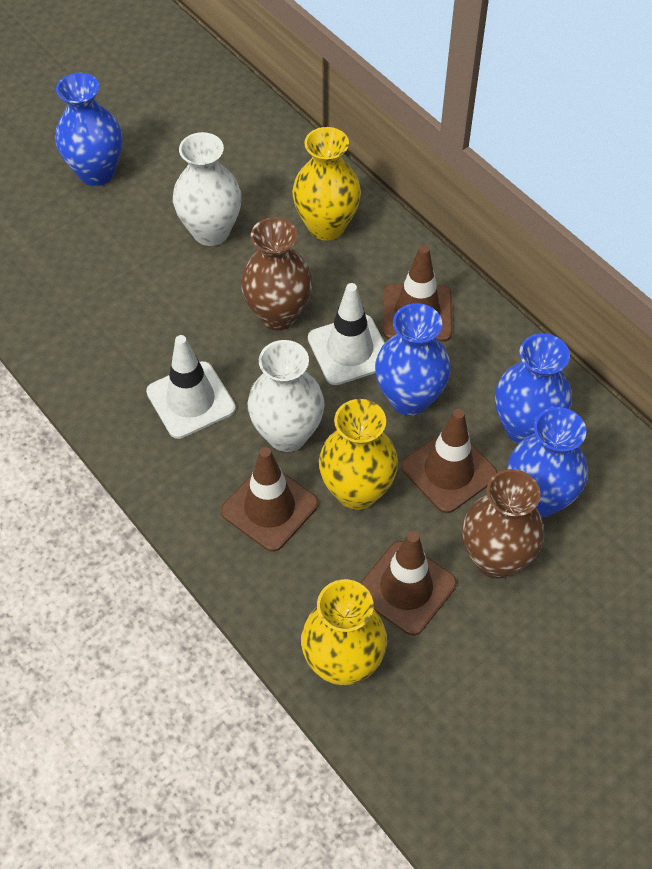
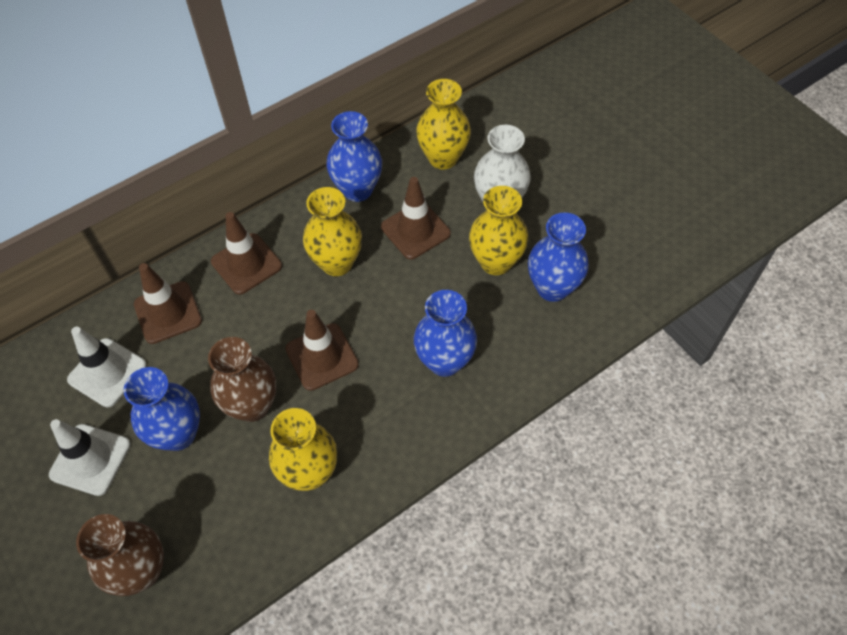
white vase: 2 -> 1
yellow vase: 3 -> 4

